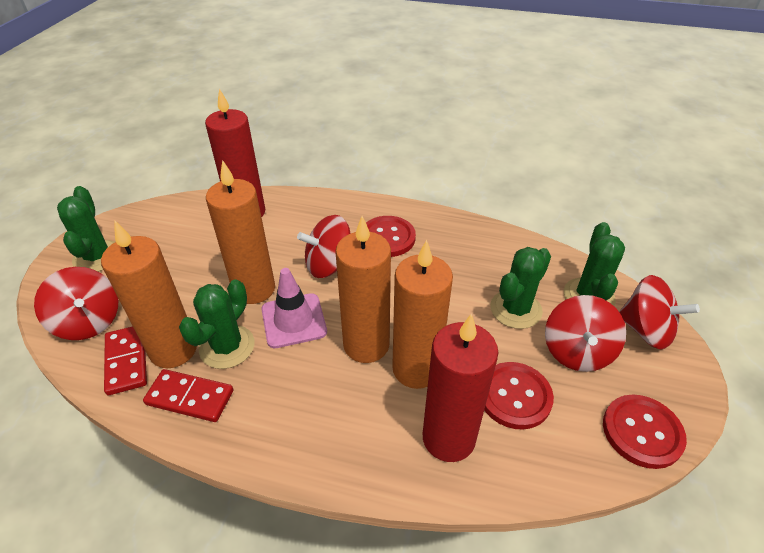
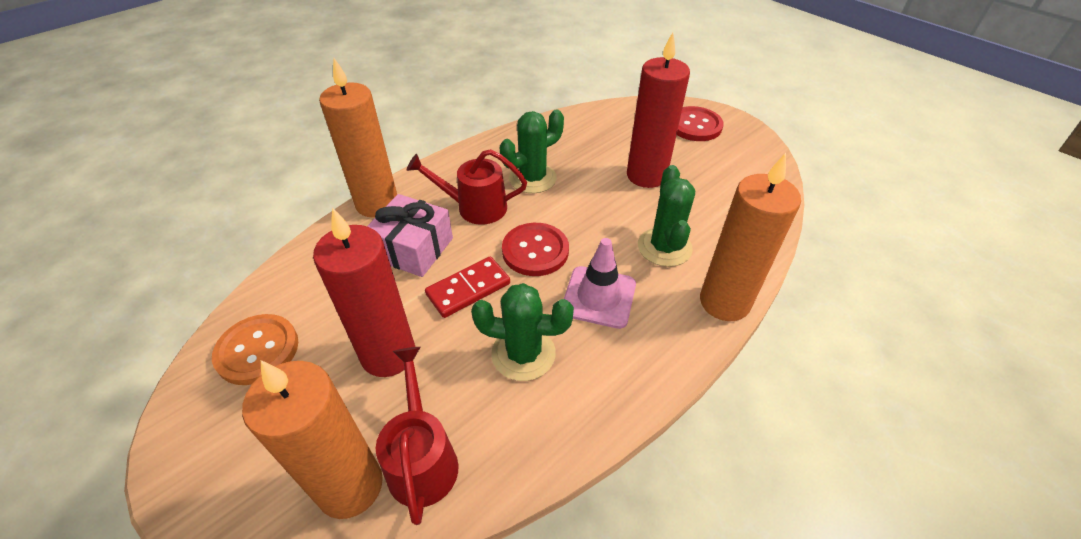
green cactus: 4 -> 3
orange button: 0 -> 1
orange candle: 4 -> 3
pink gift: 0 -> 1
red button: 3 -> 2
red domino: 2 -> 1
red spinning top: 4 -> 0
red watering can: 0 -> 2

